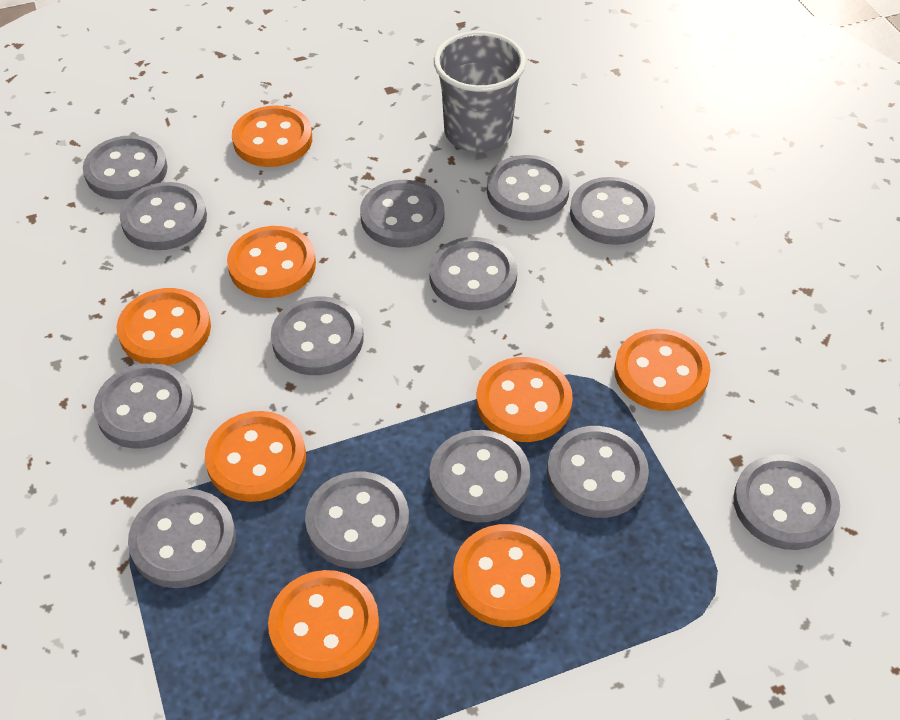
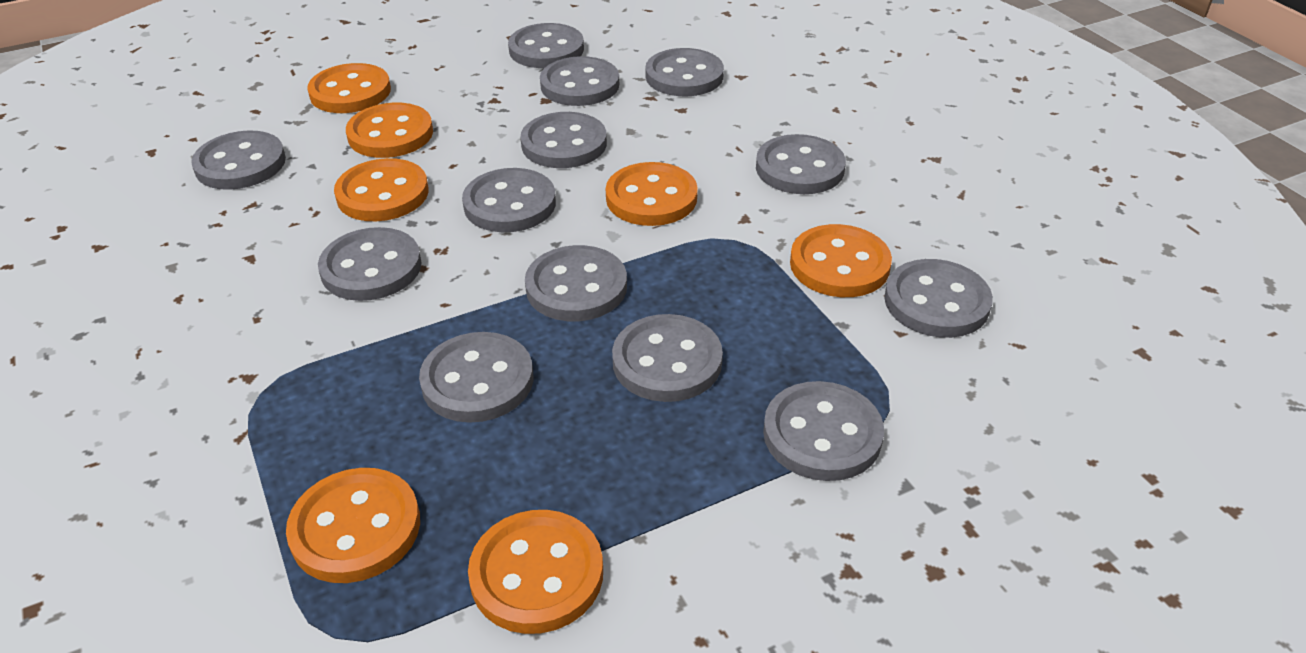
grey cup: 1 -> 0
orange button: 8 -> 7

